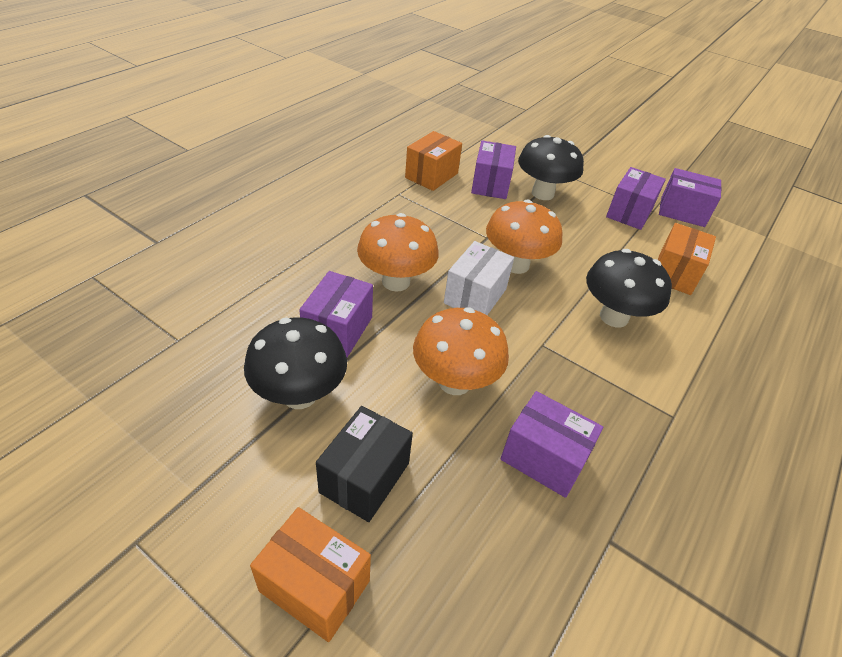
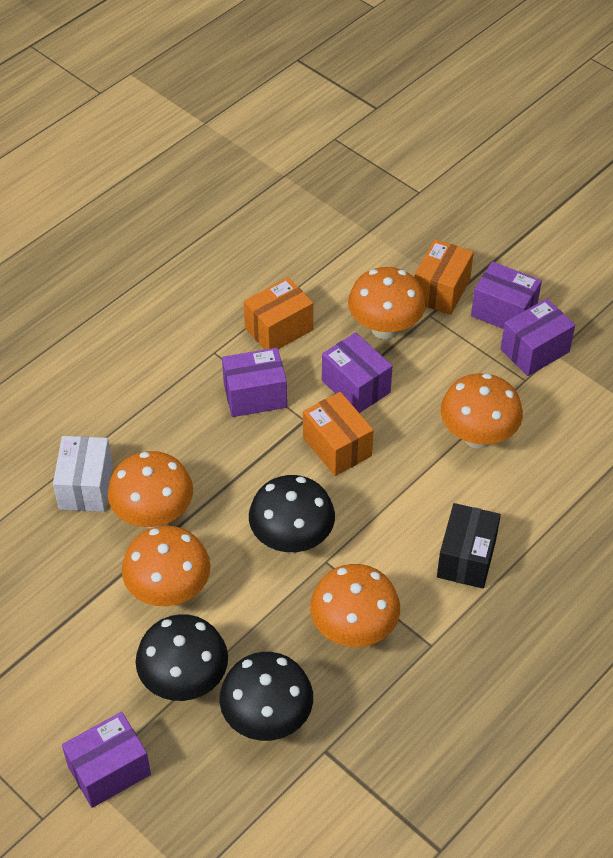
orange mushroom: 3 -> 5

